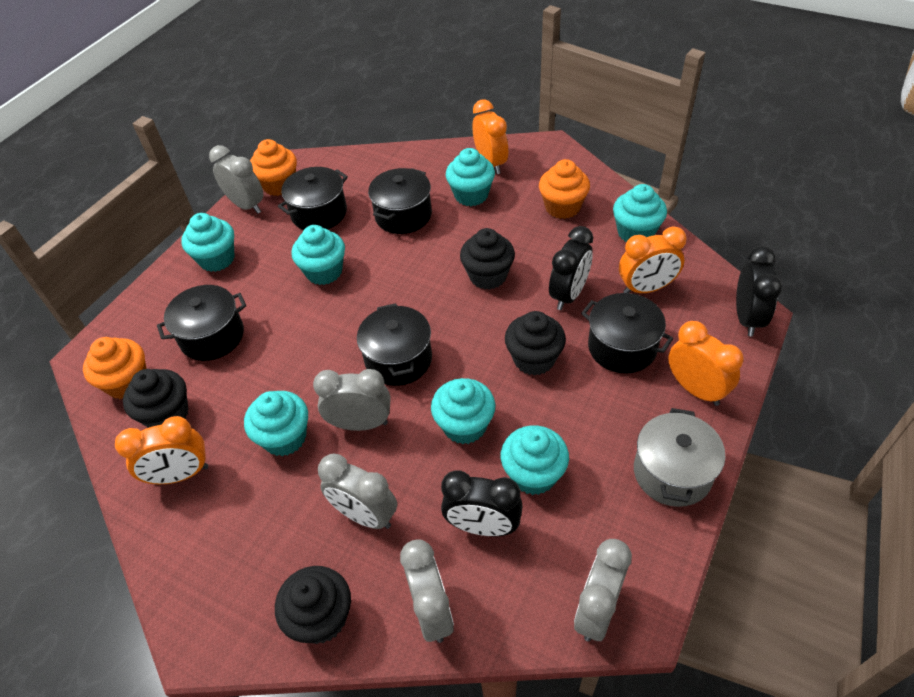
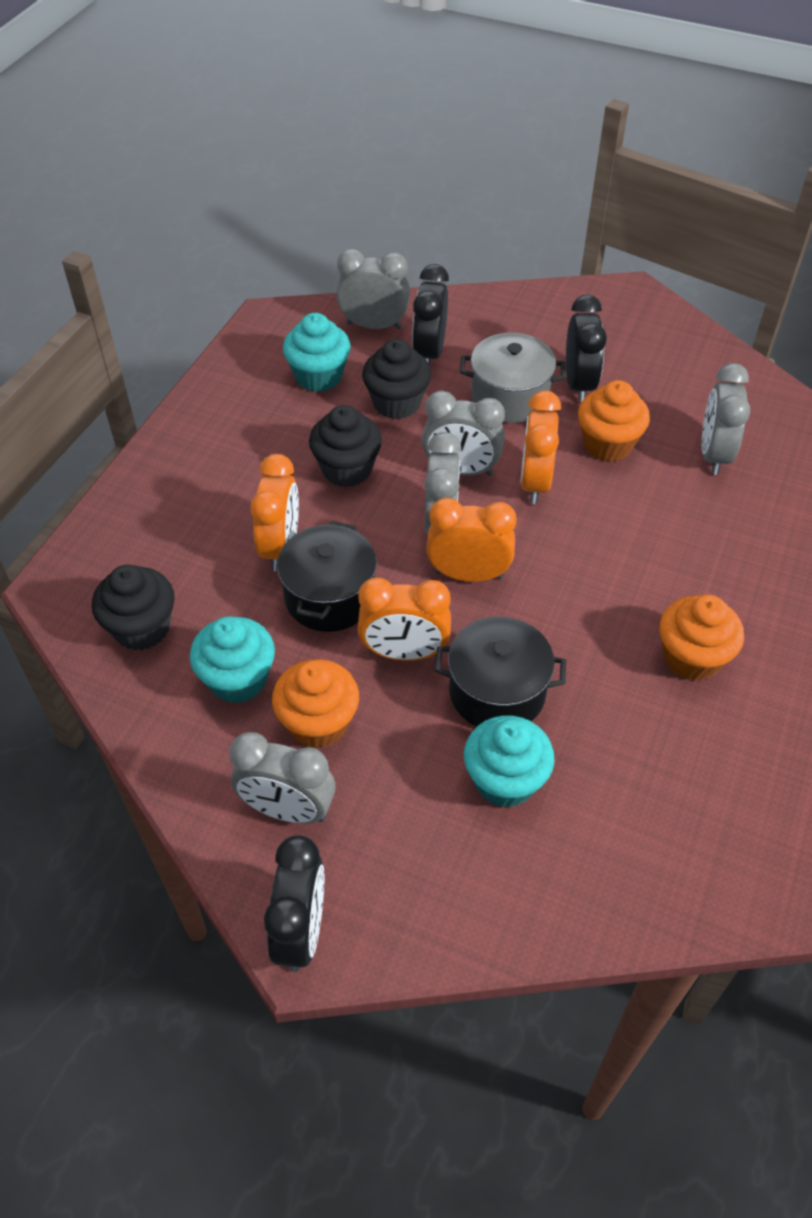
black cupcake: 4 -> 3
black pot: 5 -> 2
turquoise cupcake: 7 -> 3

